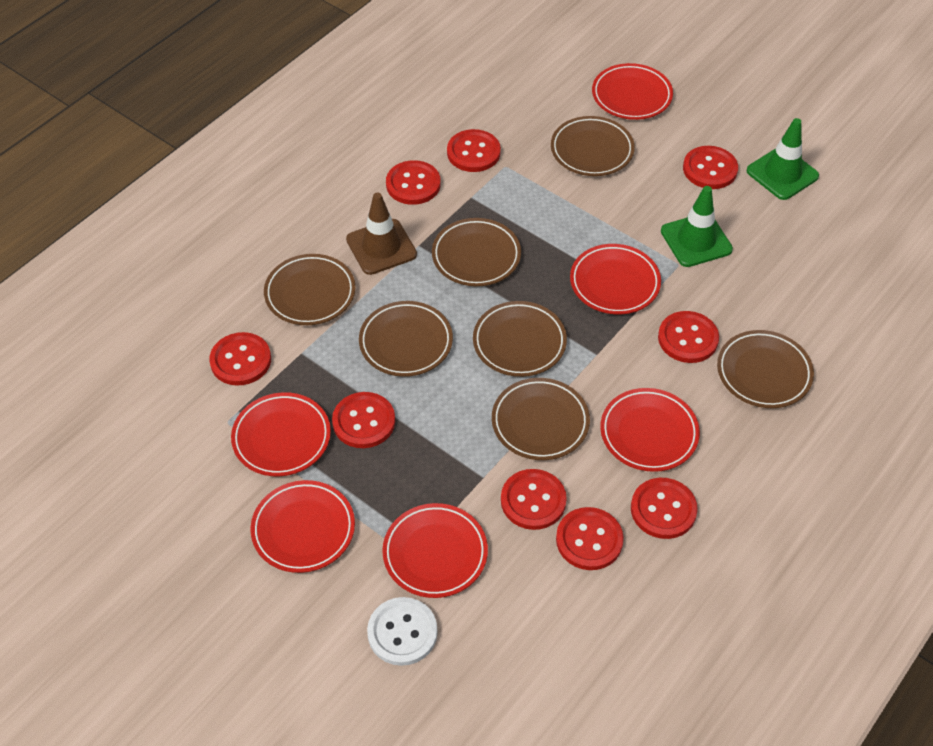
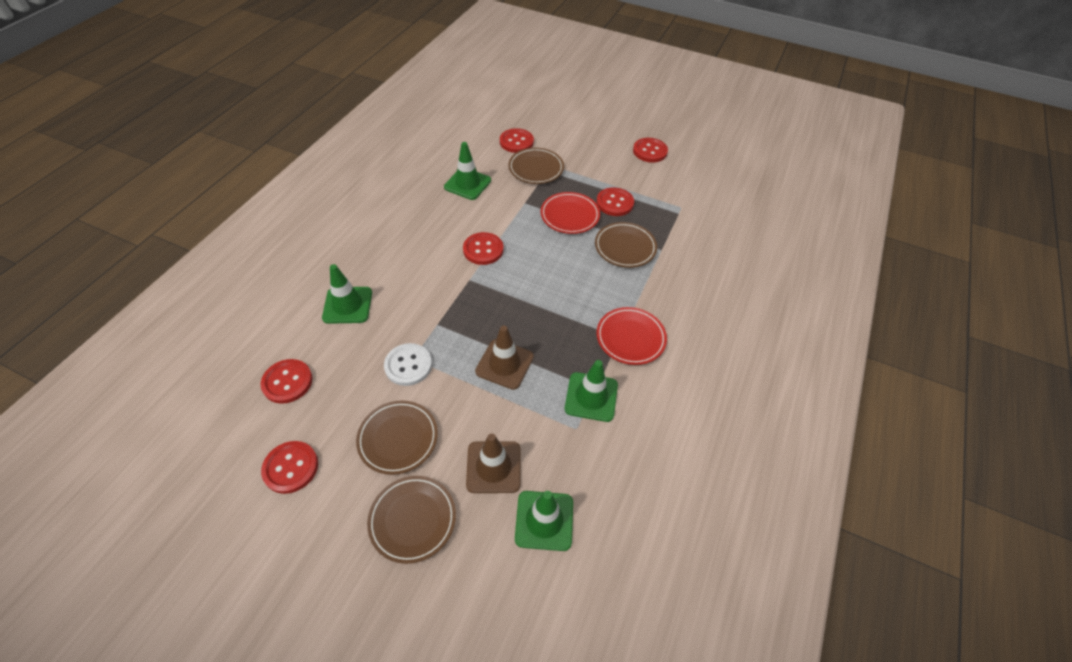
brown plate: 7 -> 4
brown traffic cone: 1 -> 2
green traffic cone: 2 -> 4
red button: 9 -> 6
red plate: 6 -> 2

